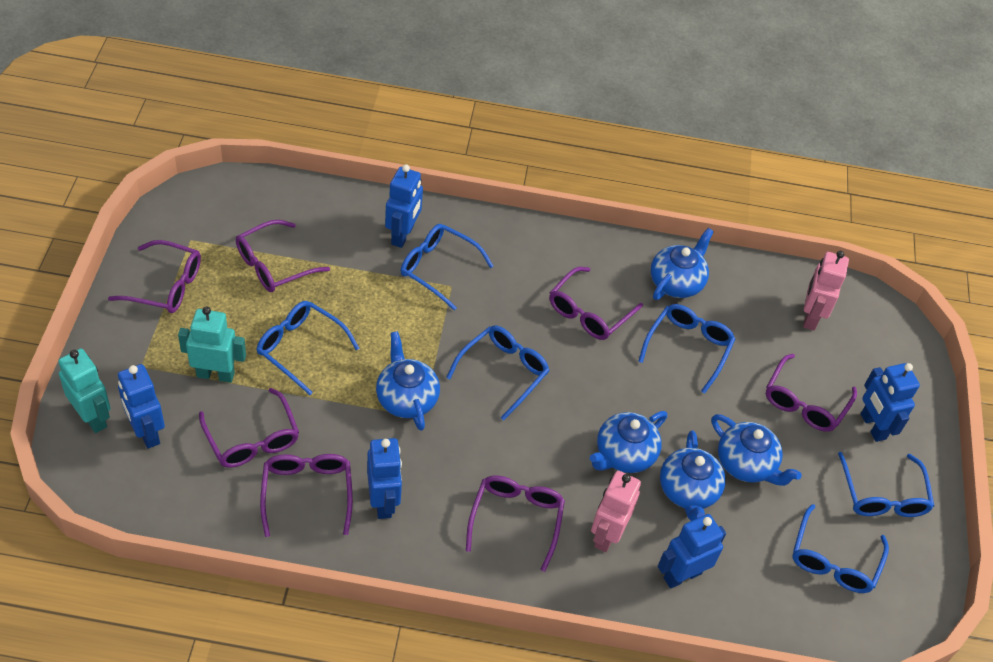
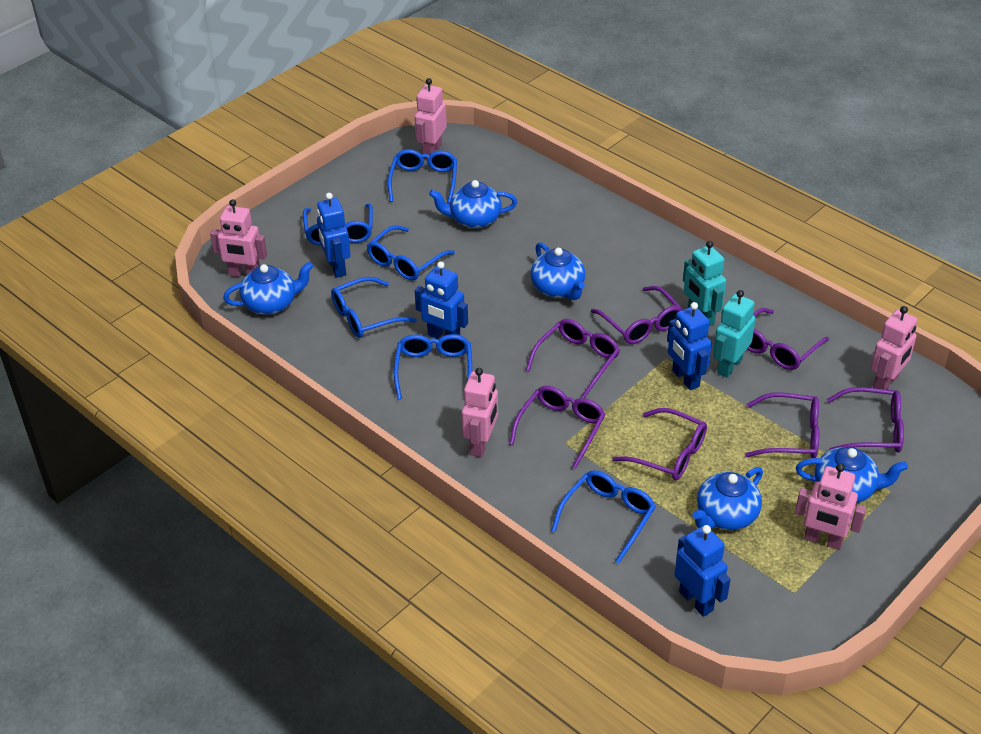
blue robot: 5 -> 4
pink robot: 2 -> 5

